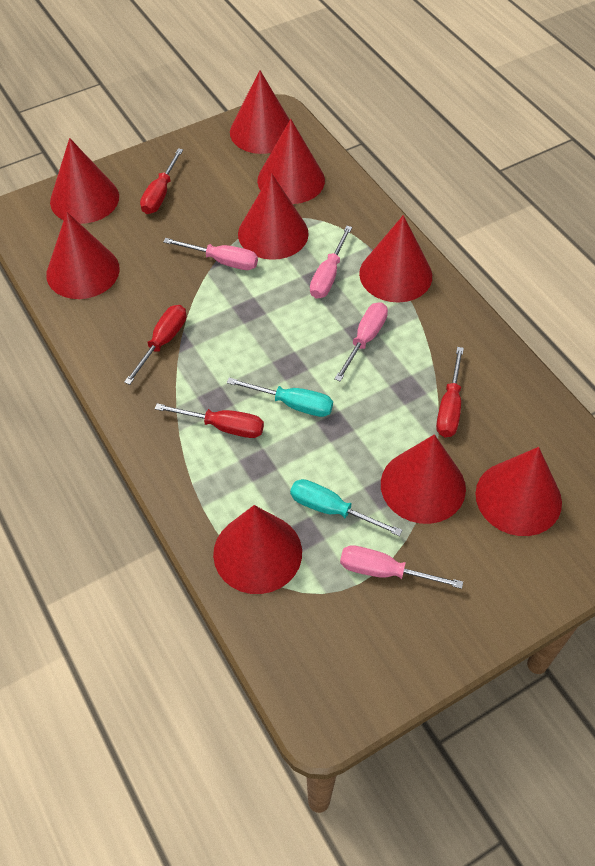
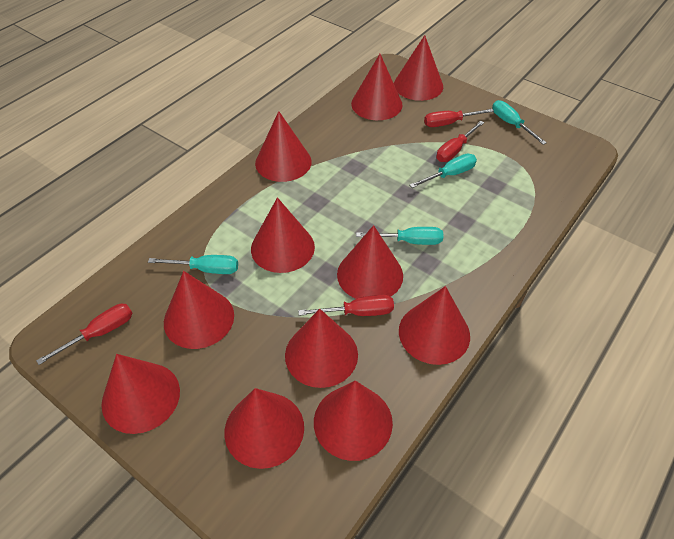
pink screwdriver: 4 -> 0
red cone: 9 -> 11
turquoise screwdriver: 2 -> 4

